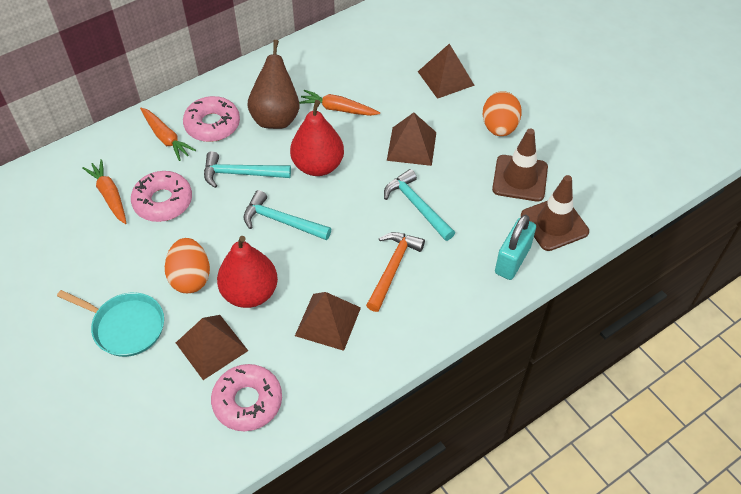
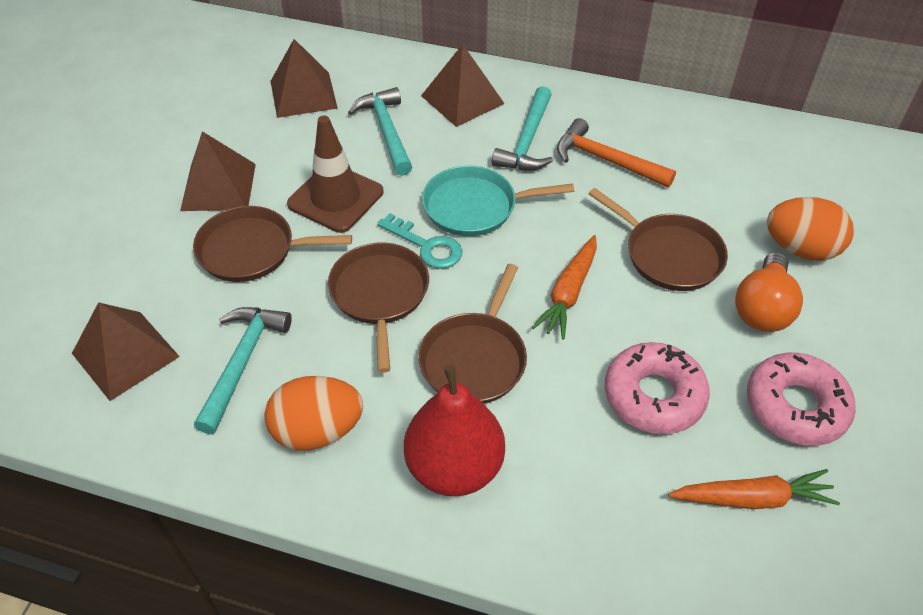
brown pan: 0 -> 4
brown pear: 1 -> 0
brown traffic cone: 2 -> 1
orange carrot: 3 -> 2
orange light bulb: 0 -> 1
pink donut: 3 -> 2
red pear: 2 -> 1
turquoise key: 0 -> 1
turquoise padlock: 1 -> 0

